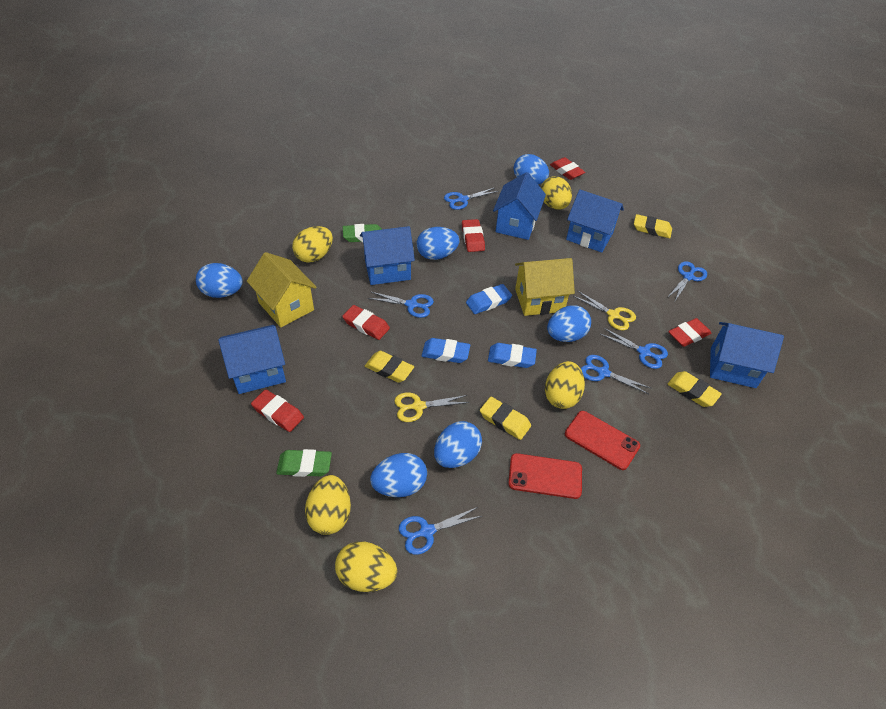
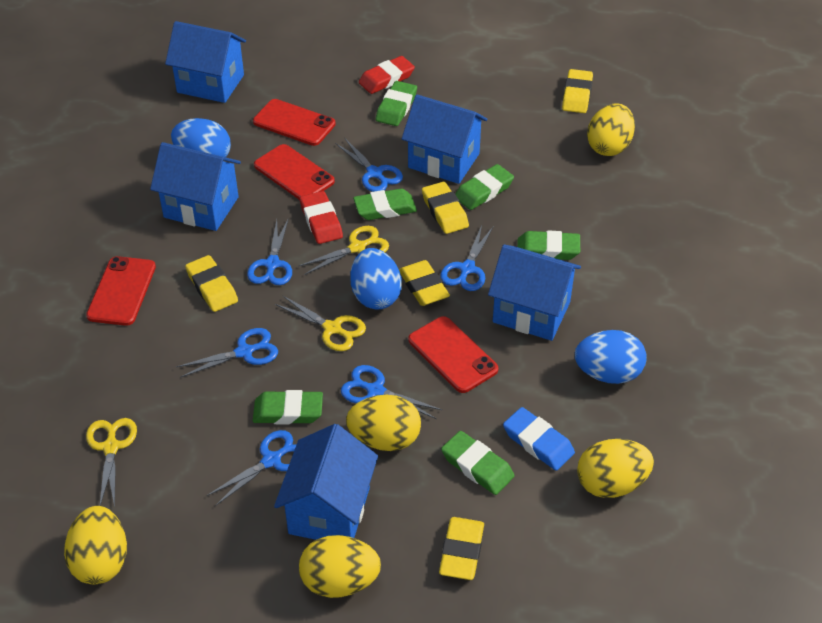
blue egg: 6 -> 3
blue eraser: 3 -> 1
green eraser: 2 -> 6
red eraser: 5 -> 2
red phone: 2 -> 4
yellow eraser: 4 -> 5
yellow house: 2 -> 0
yellow scissors: 2 -> 3

